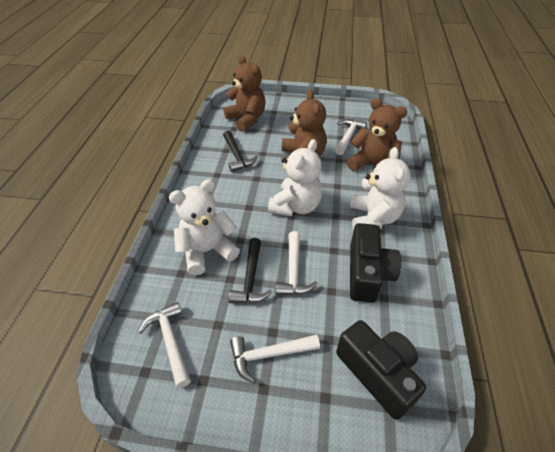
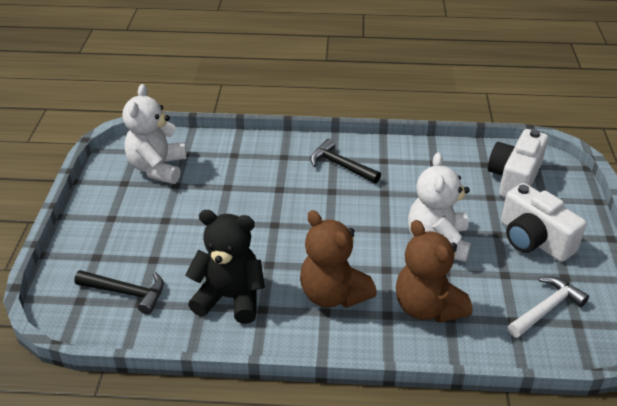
black camera: 2 -> 0
black teddy bear: 0 -> 1
brown teddy bear: 3 -> 2
white camera: 0 -> 2
white hammer: 4 -> 1
white teddy bear: 3 -> 2

